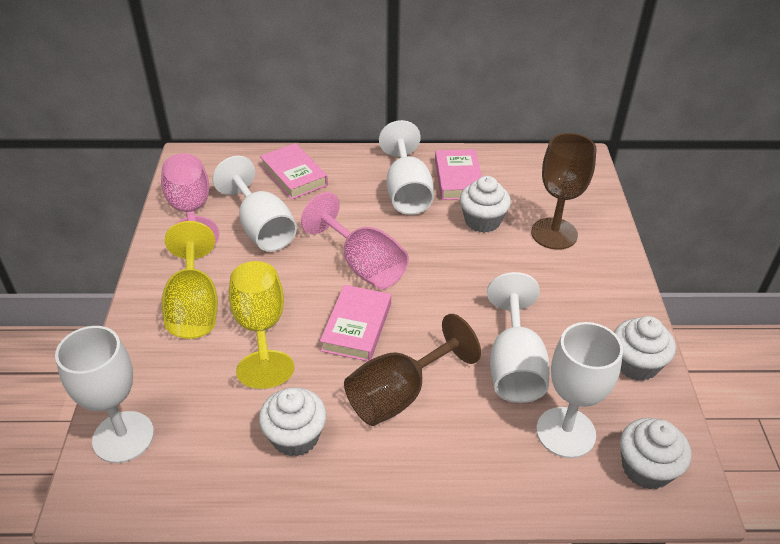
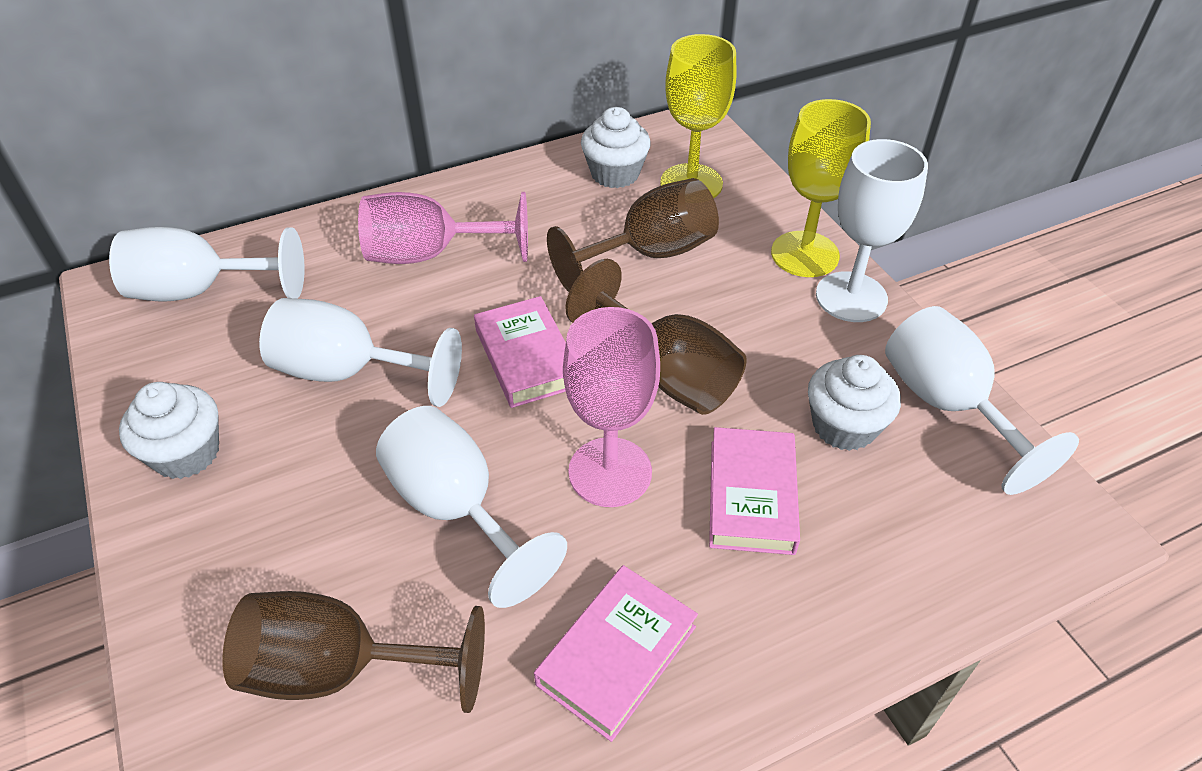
brown goblet: 2 -> 3
white cupcake: 4 -> 3

